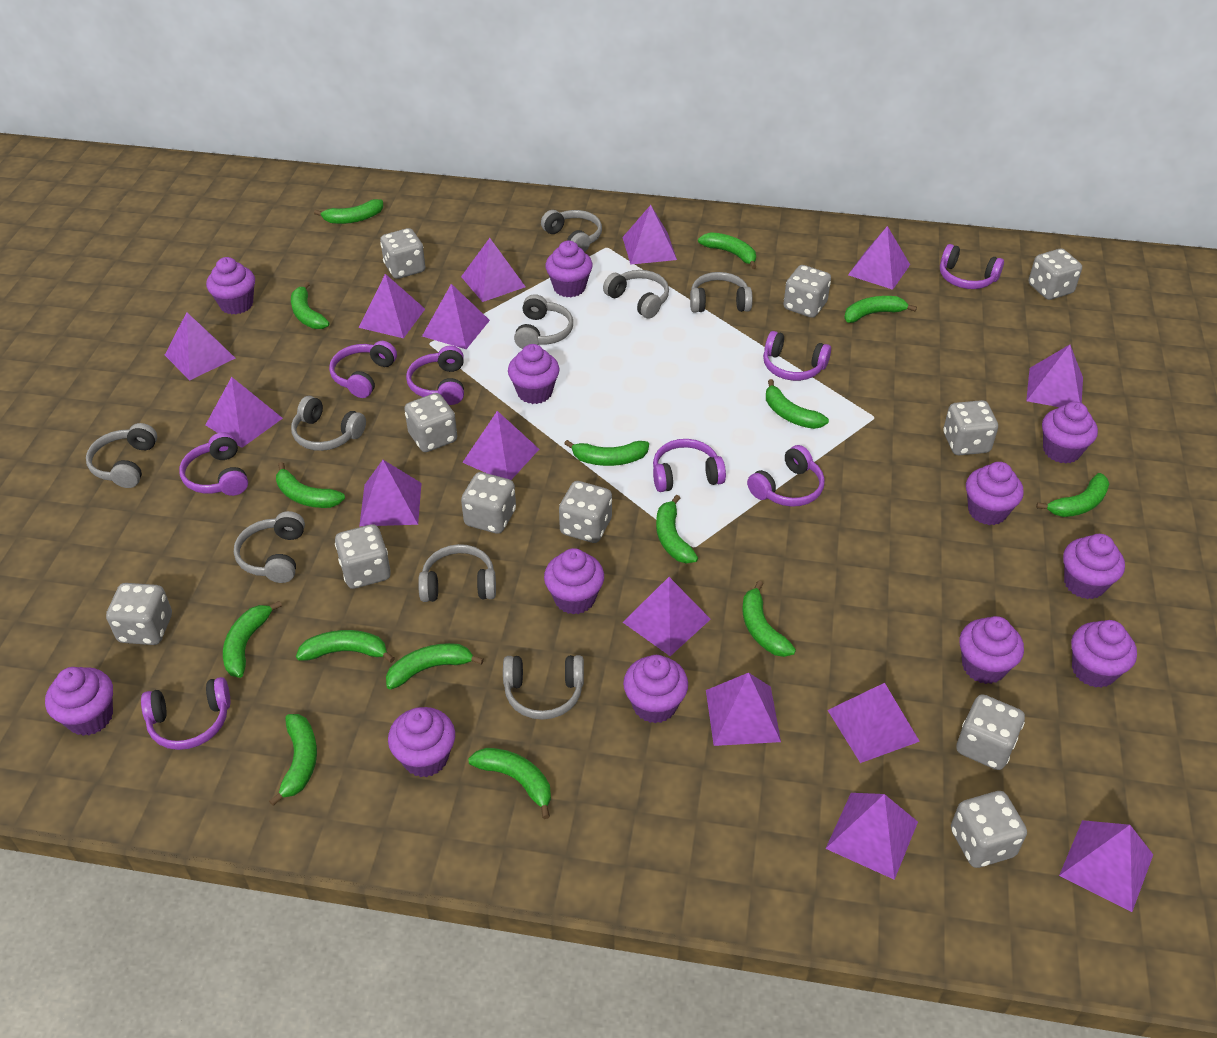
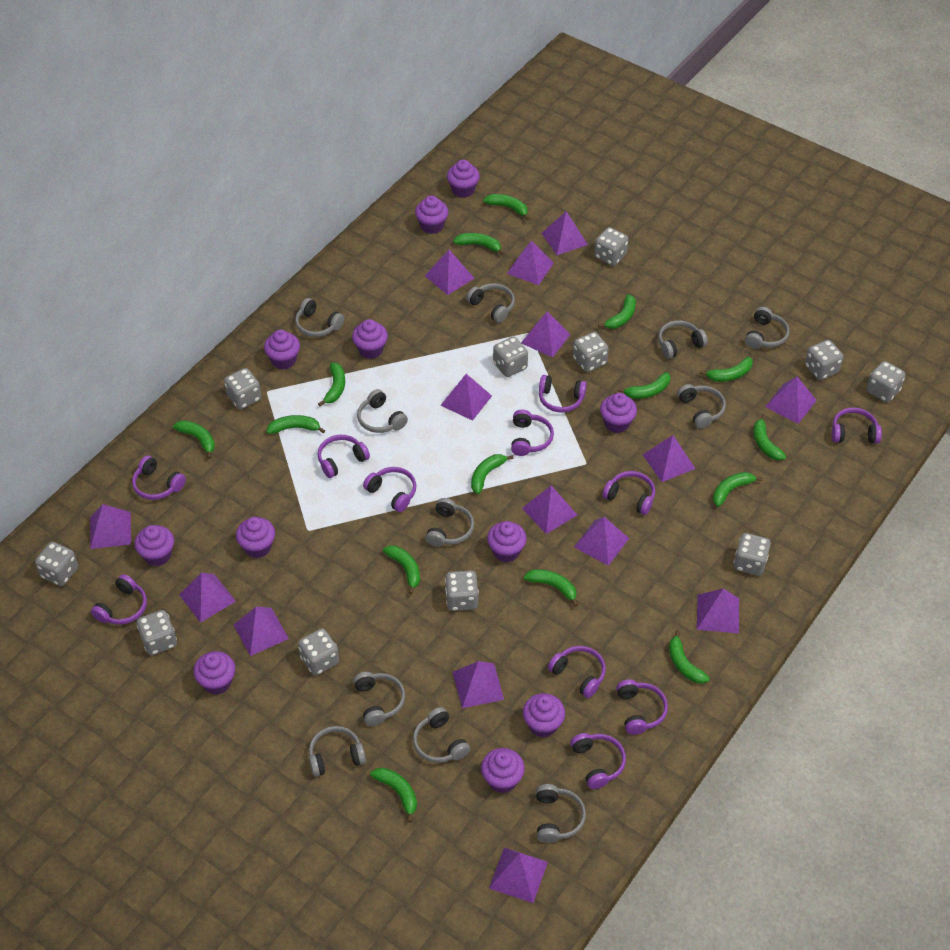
grey headphones: 9 -> 11
purple cupcake: 12 -> 11
purple headphones: 8 -> 11

